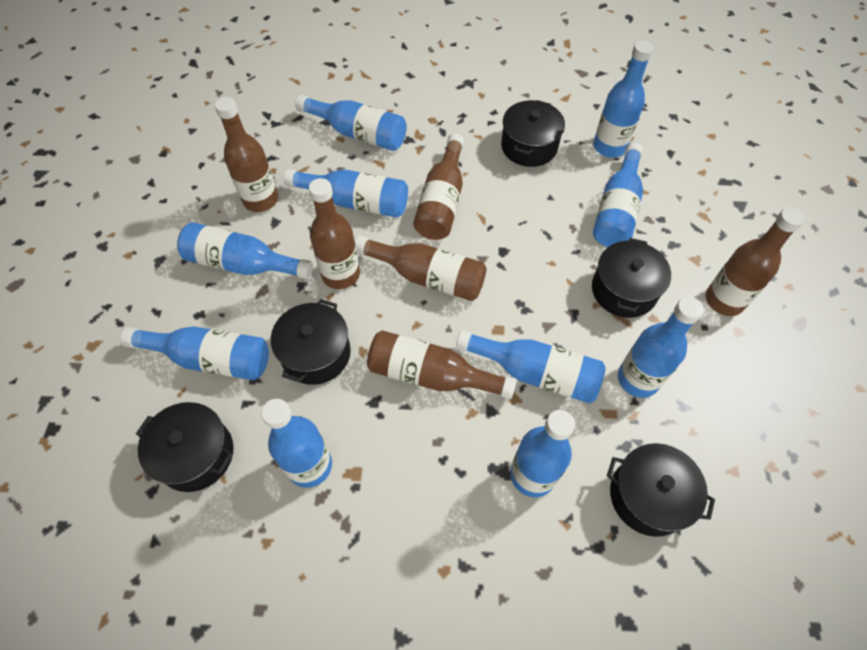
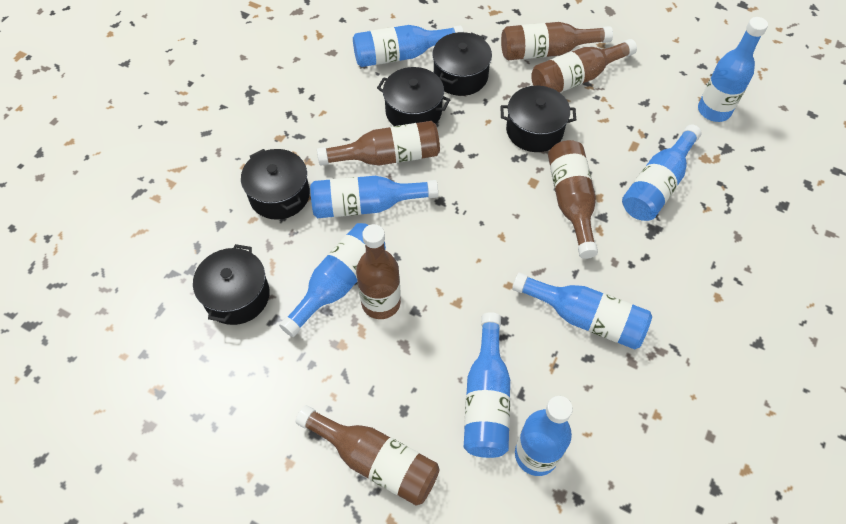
blue bottle: 10 -> 8

